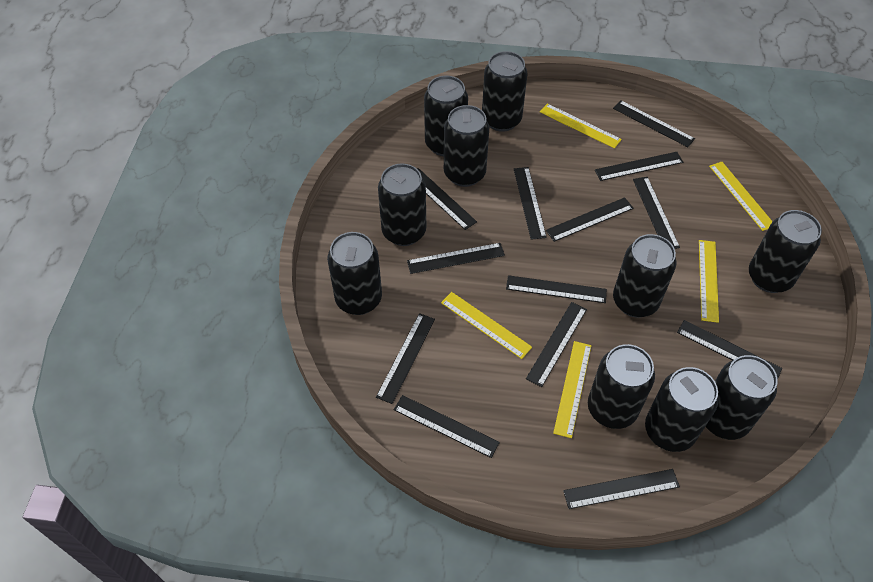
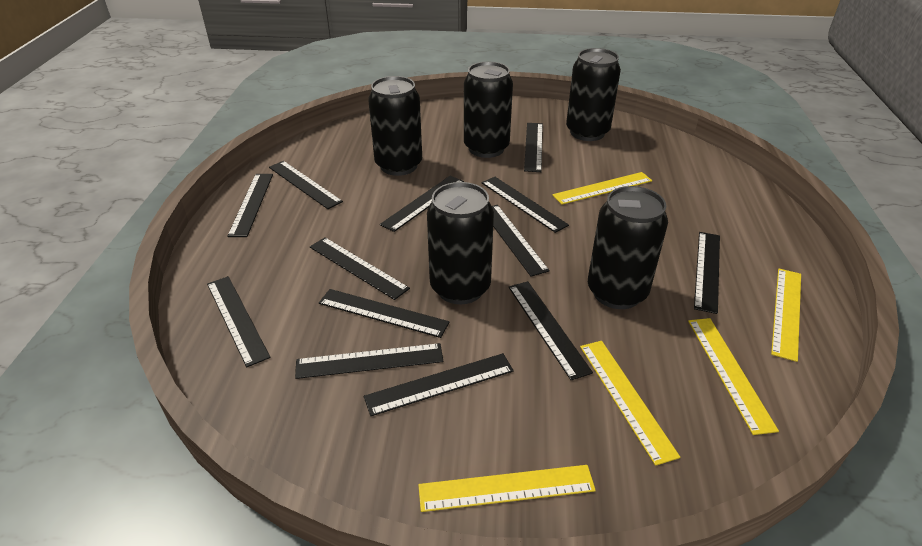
black can: 10 -> 5

